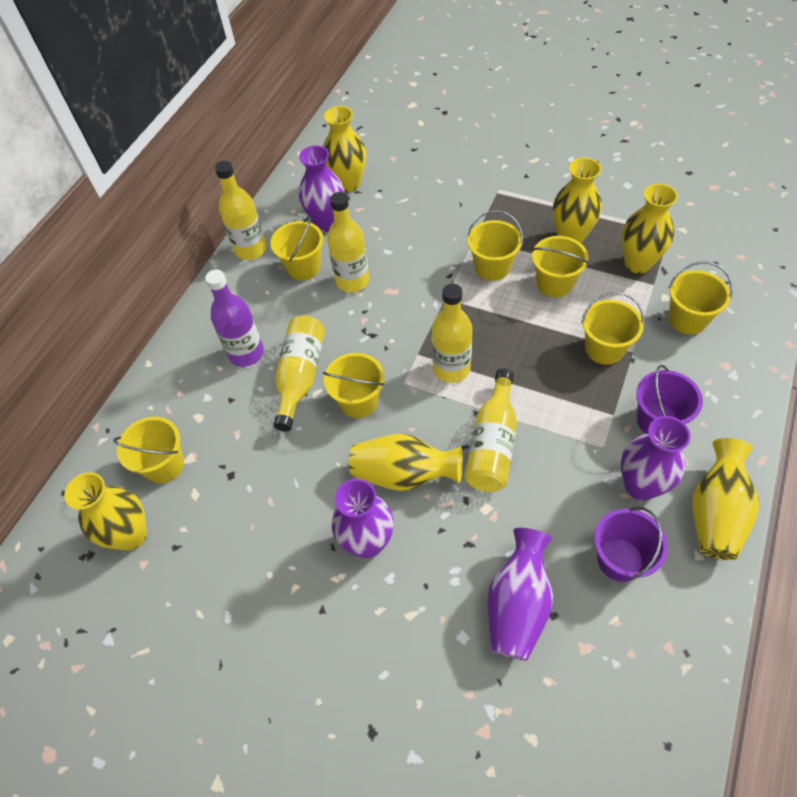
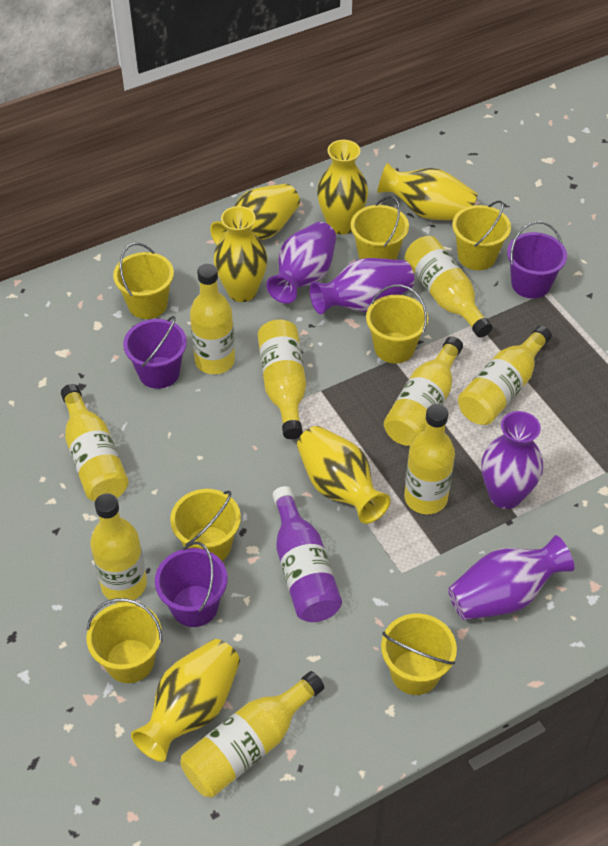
purple bucket: 2 -> 3
yellow bottle: 5 -> 9

